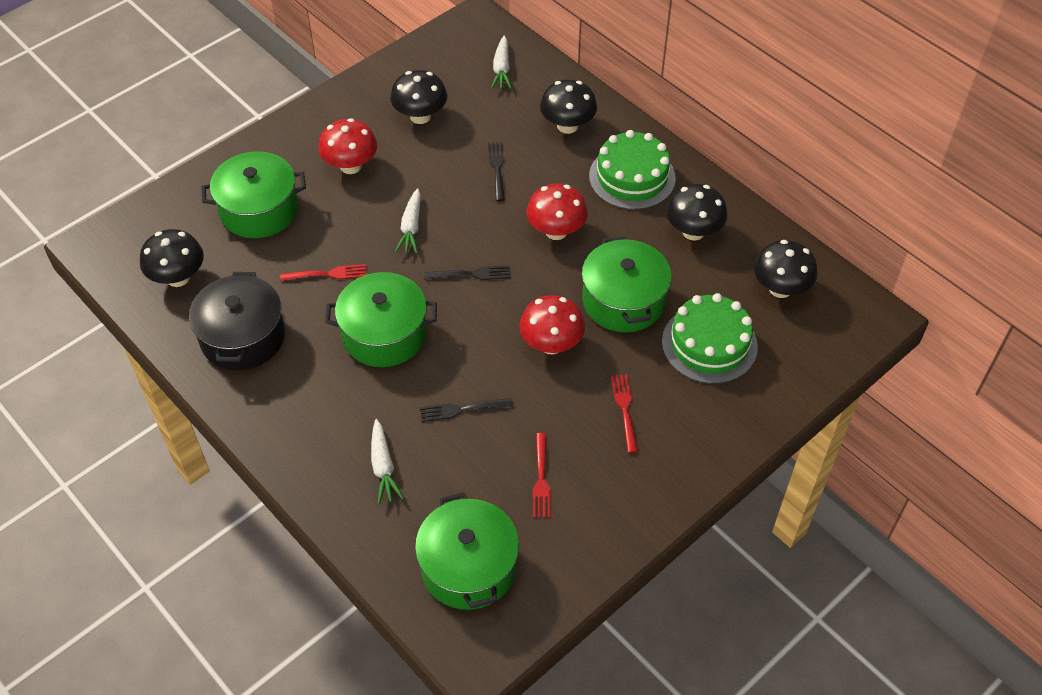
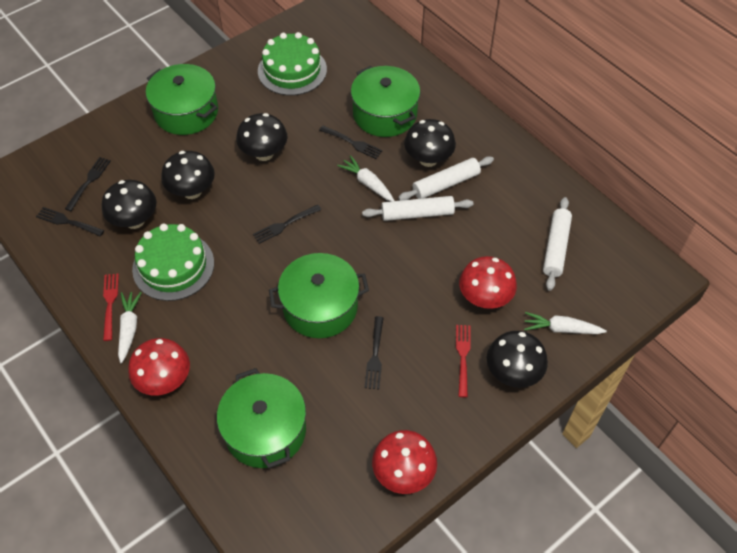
black fork: 3 -> 5
black pot: 1 -> 0
red fork: 3 -> 2
white rolling pin: 0 -> 3

